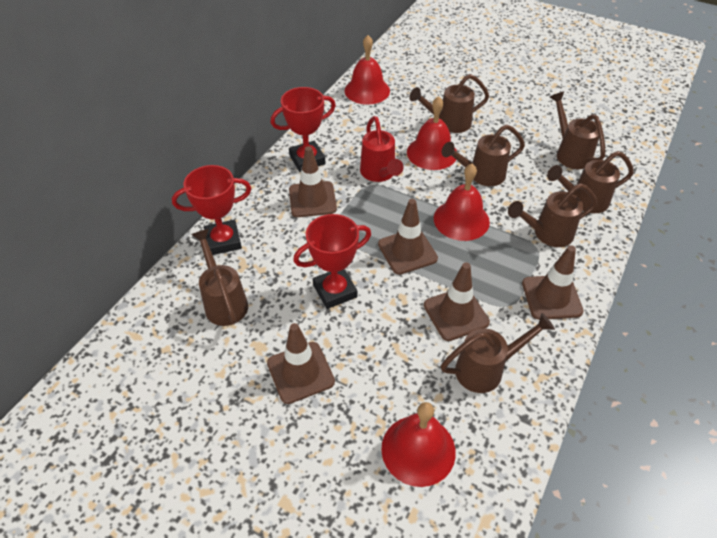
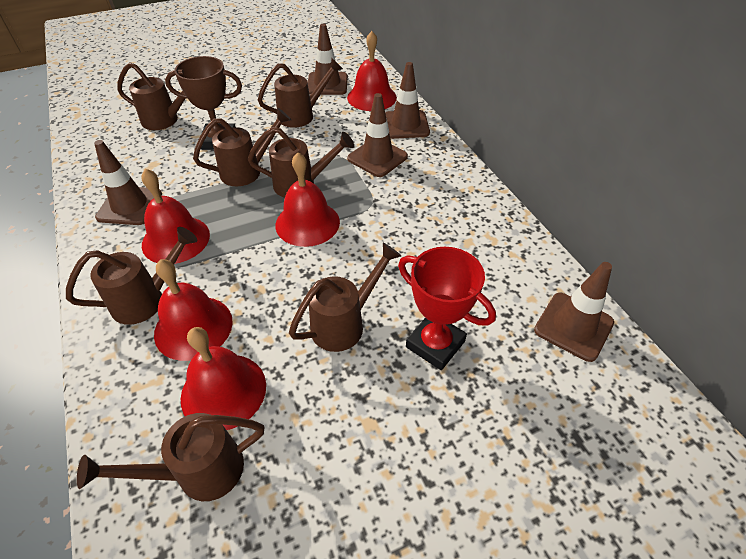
brown trophy: 0 -> 1
red bell: 4 -> 5
red trophy: 3 -> 1
red watering can: 1 -> 0

